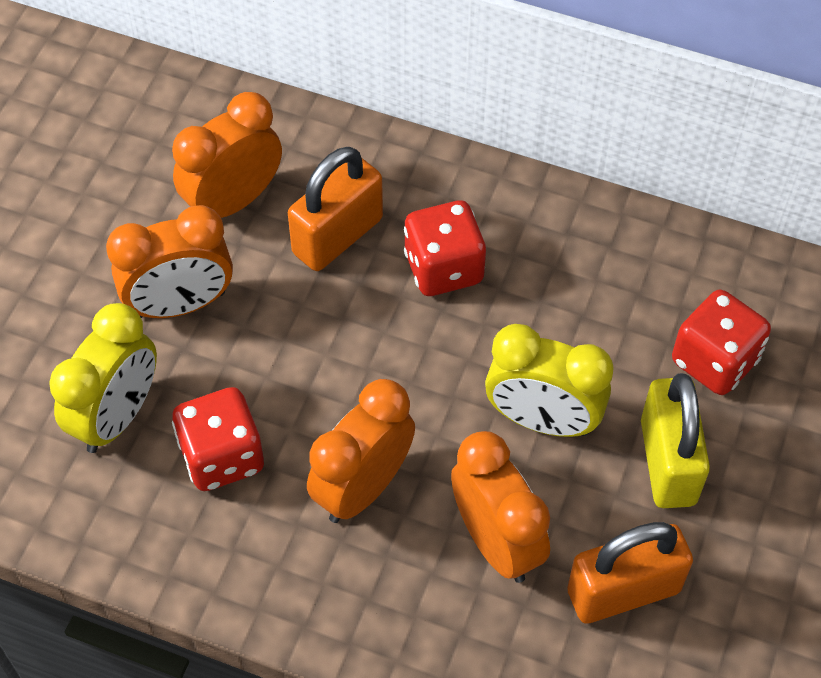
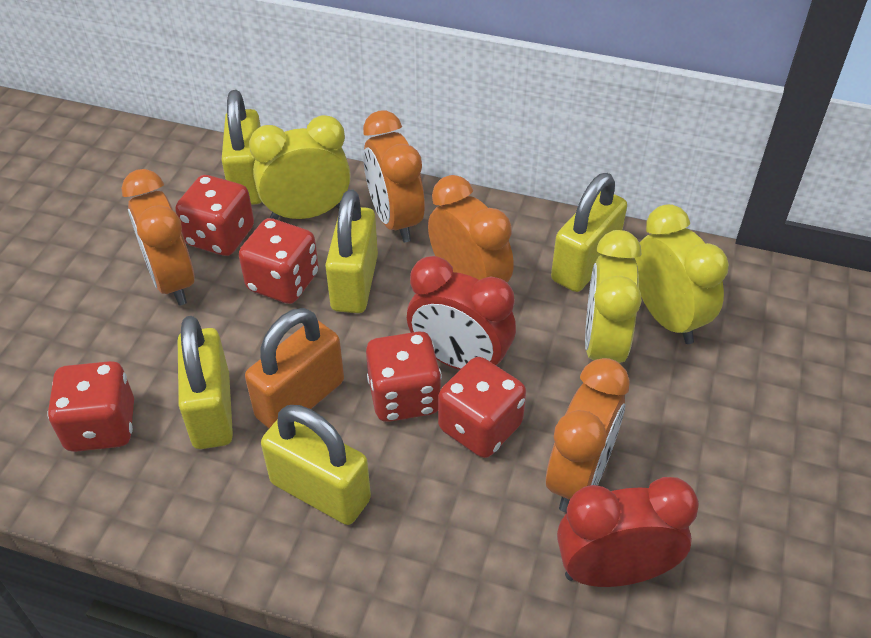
orange padlock: 2 -> 1
red clock: 0 -> 2
red dice: 3 -> 5
yellow clock: 2 -> 3
yellow padlock: 1 -> 5

